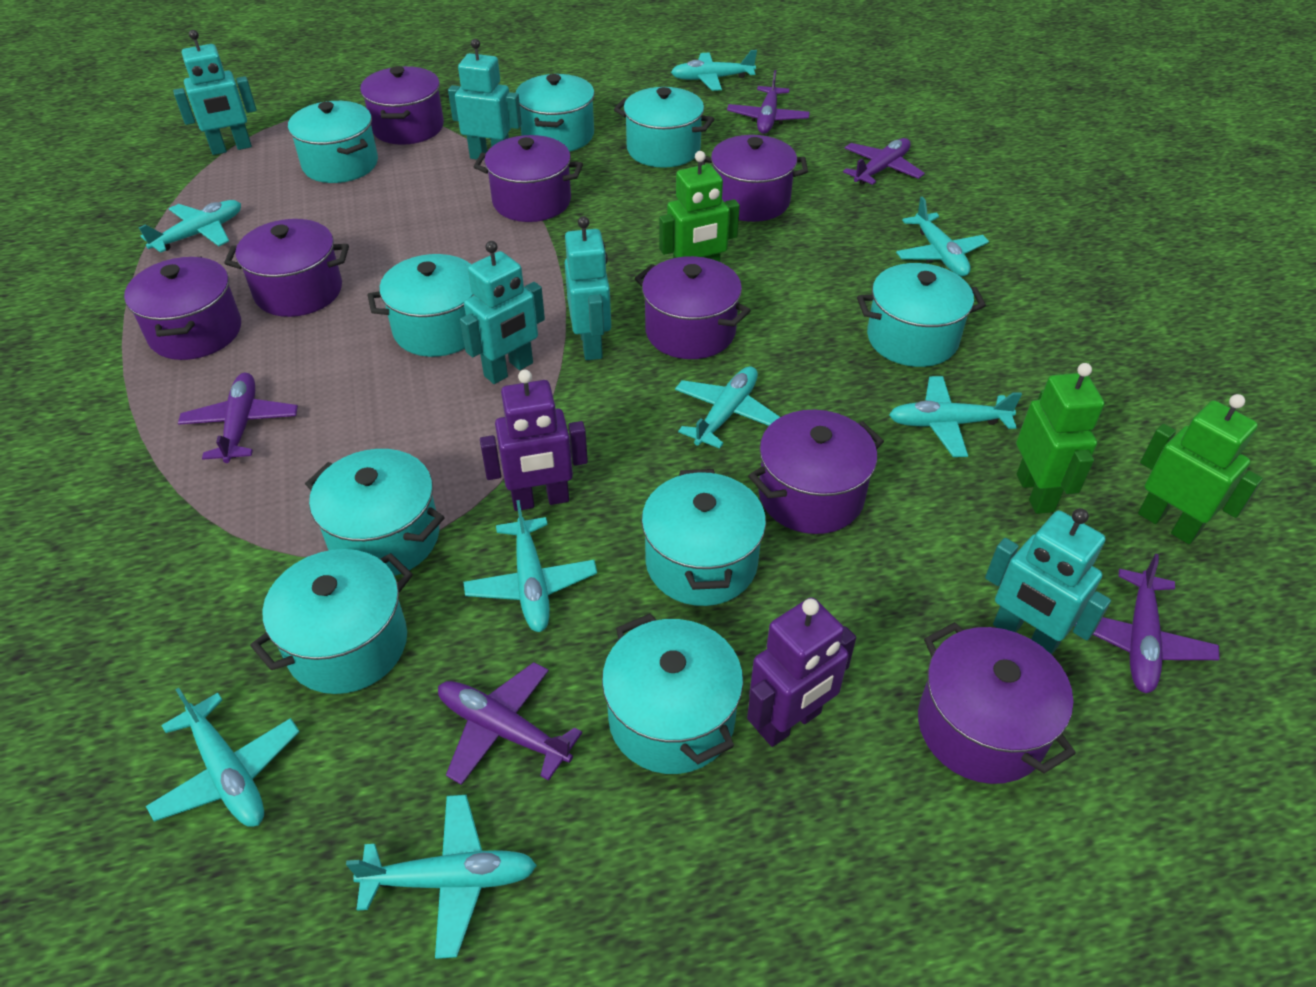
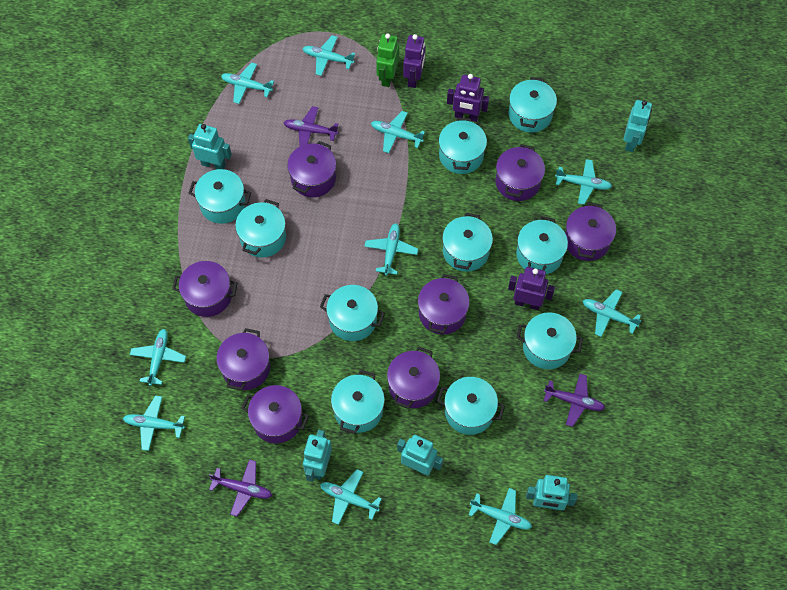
green robot: 3 -> 1
purple plane: 5 -> 3
purple robot: 2 -> 3
turquoise plane: 8 -> 10
turquoise pot: 9 -> 10

